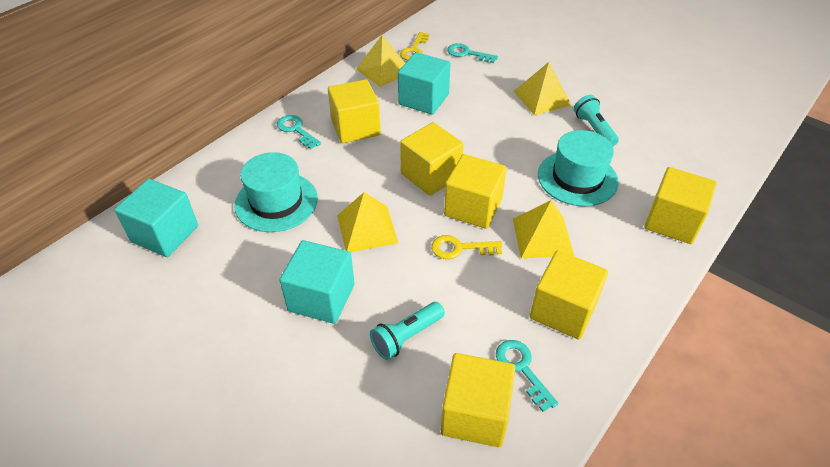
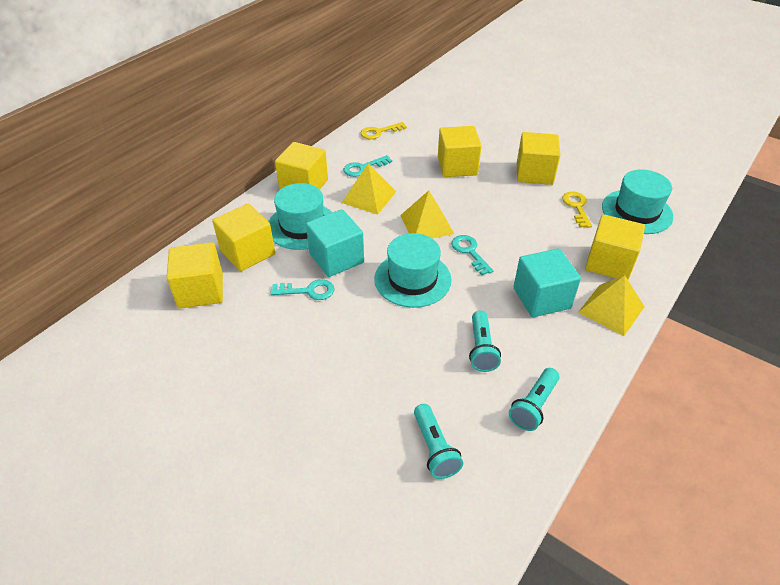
turquoise cube: 3 -> 2
turquoise flashlight: 2 -> 3
turquoise hat: 2 -> 3
yellow pyramid: 4 -> 3

